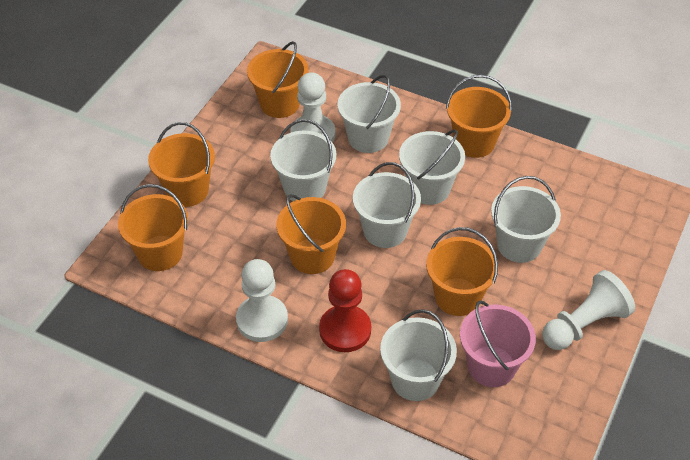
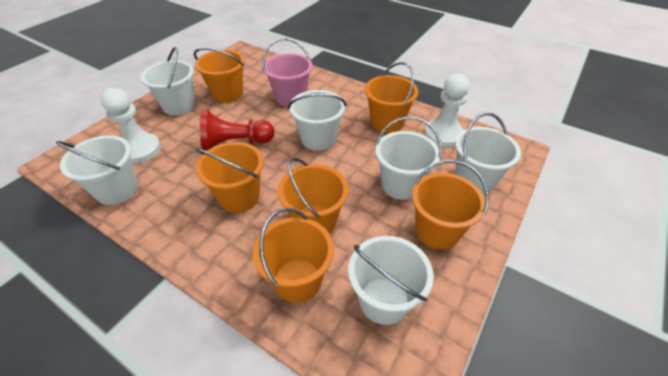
white pawn: 3 -> 2

